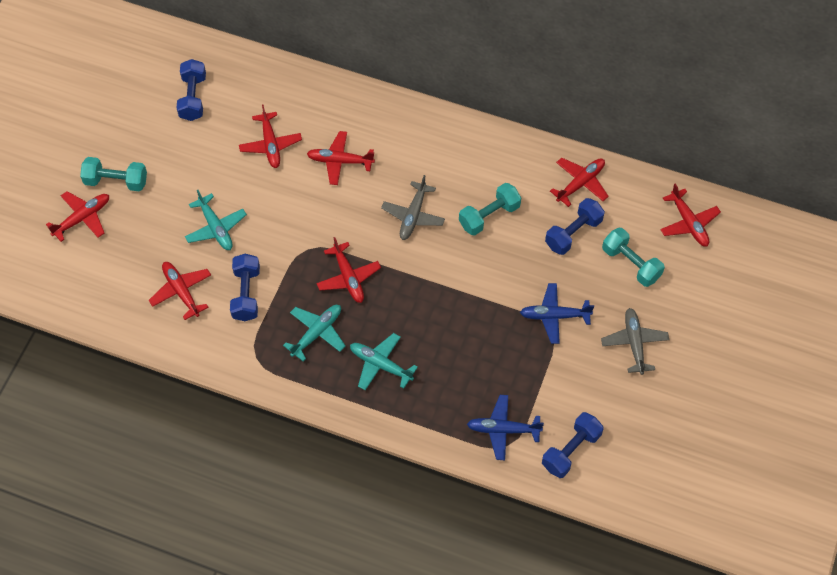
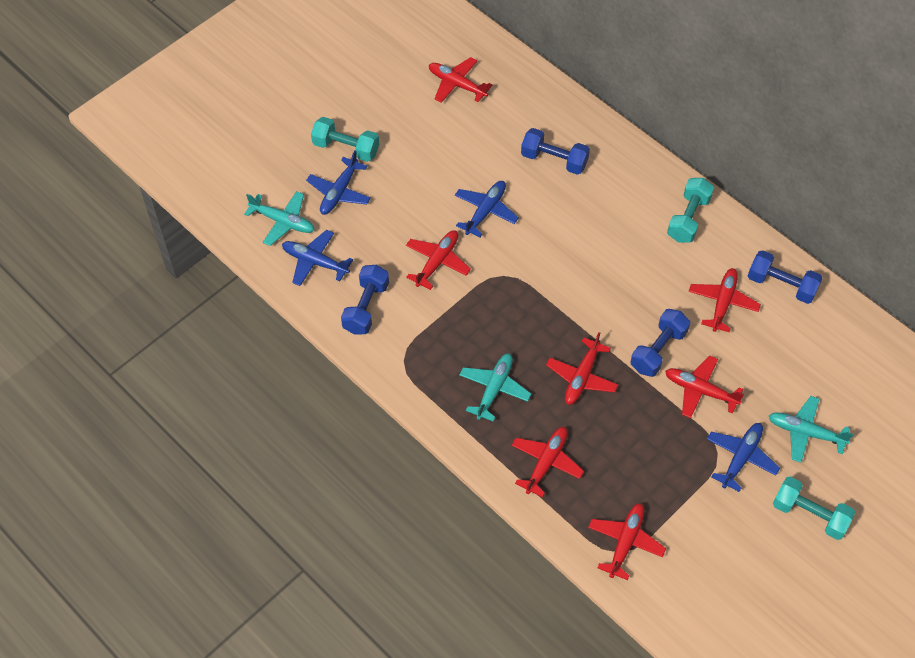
blue plane: 2 -> 4
grey plane: 2 -> 0

